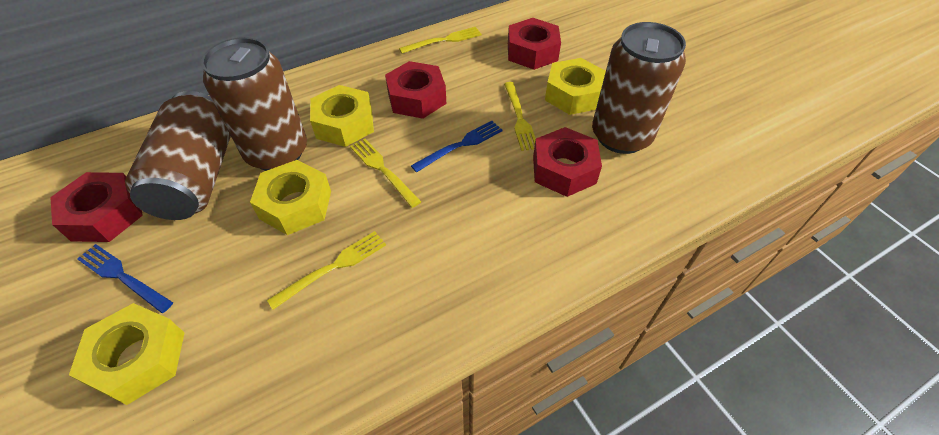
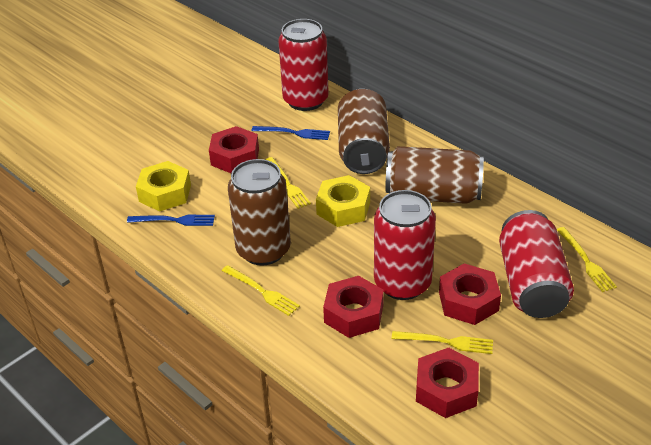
red can: 0 -> 3
yellow nut: 4 -> 2

